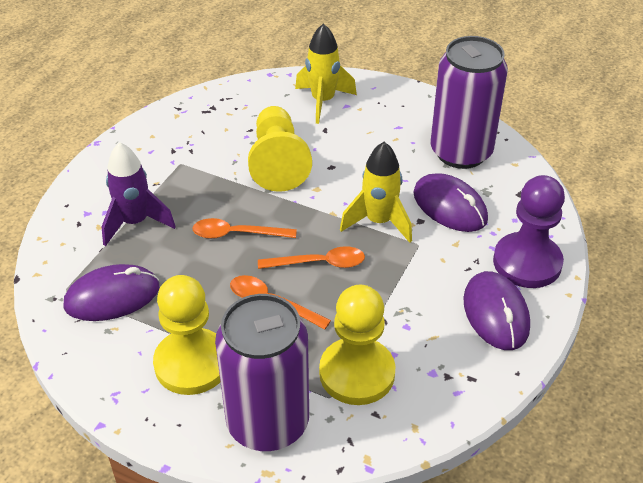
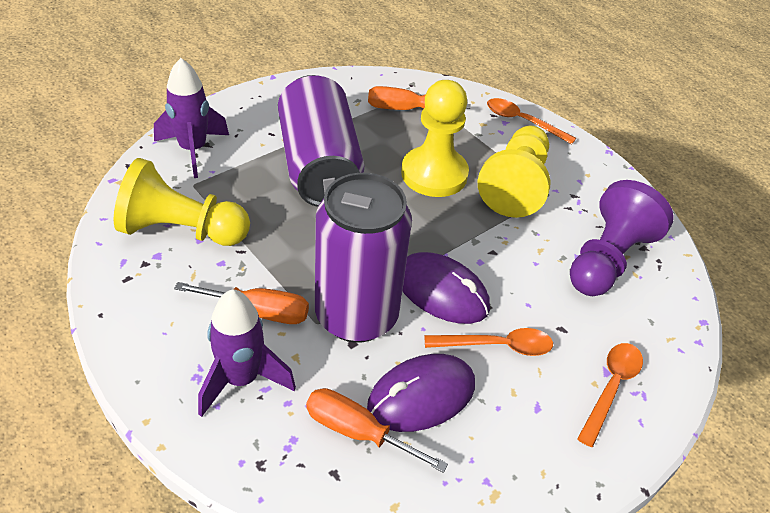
orange screwdriver: 0 -> 3
purple mouse: 3 -> 2
purple rocket: 1 -> 2
yellow rocket: 2 -> 0

